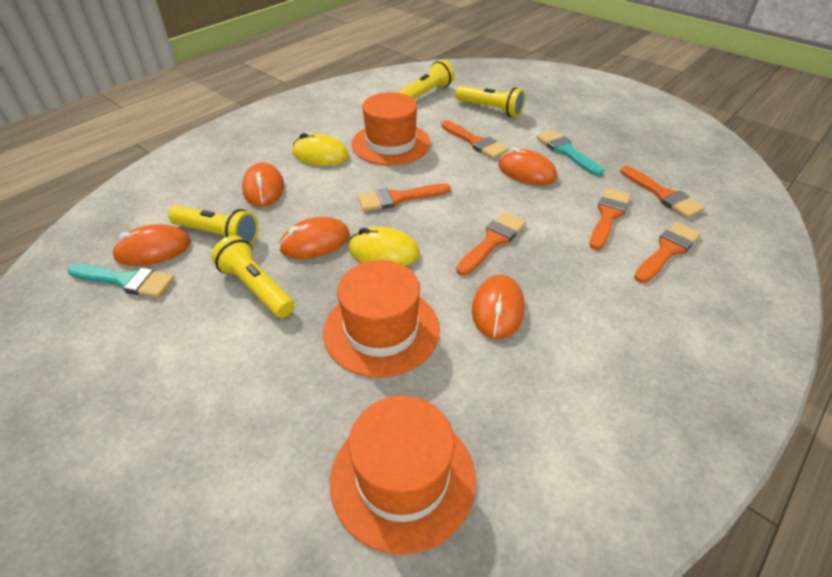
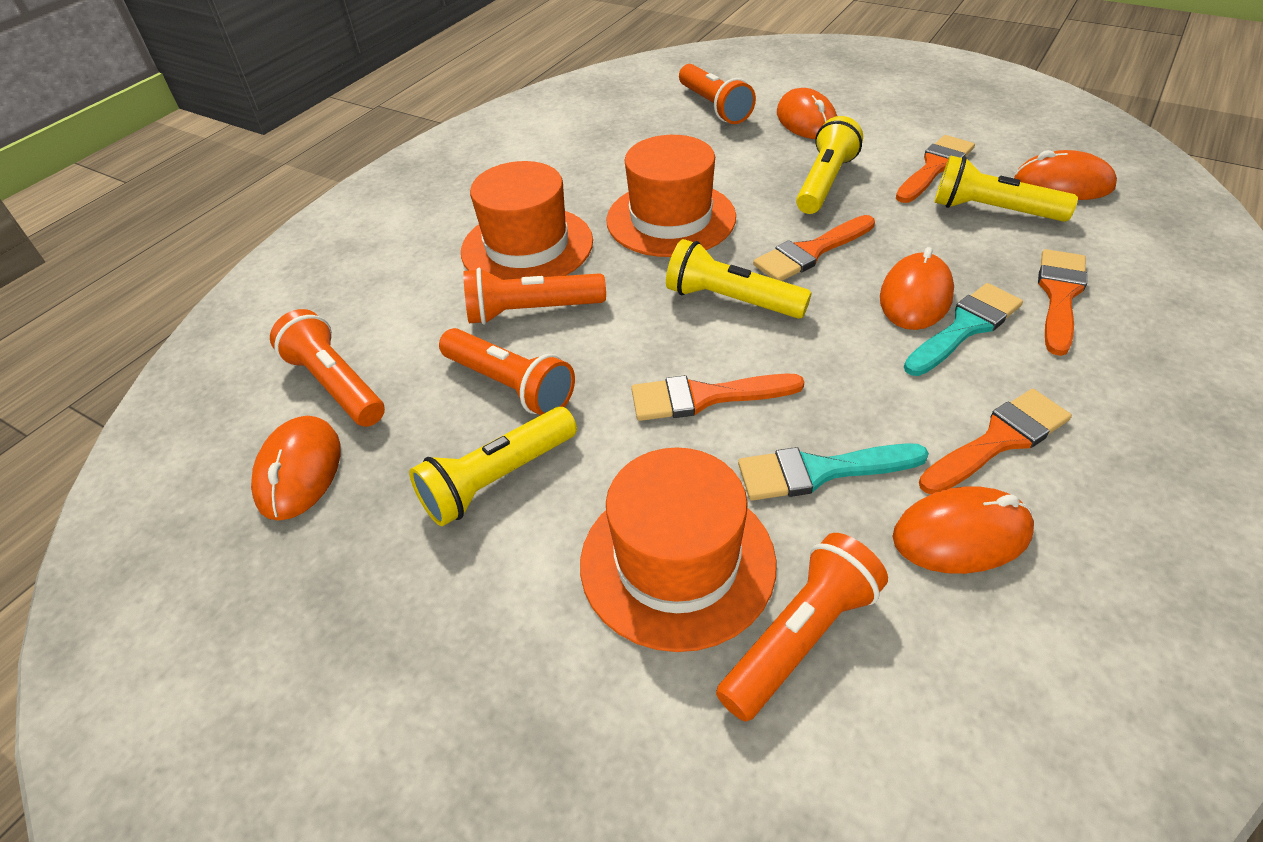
orange brush: 6 -> 5
orange flashlight: 0 -> 5
yellow mouse: 2 -> 0

